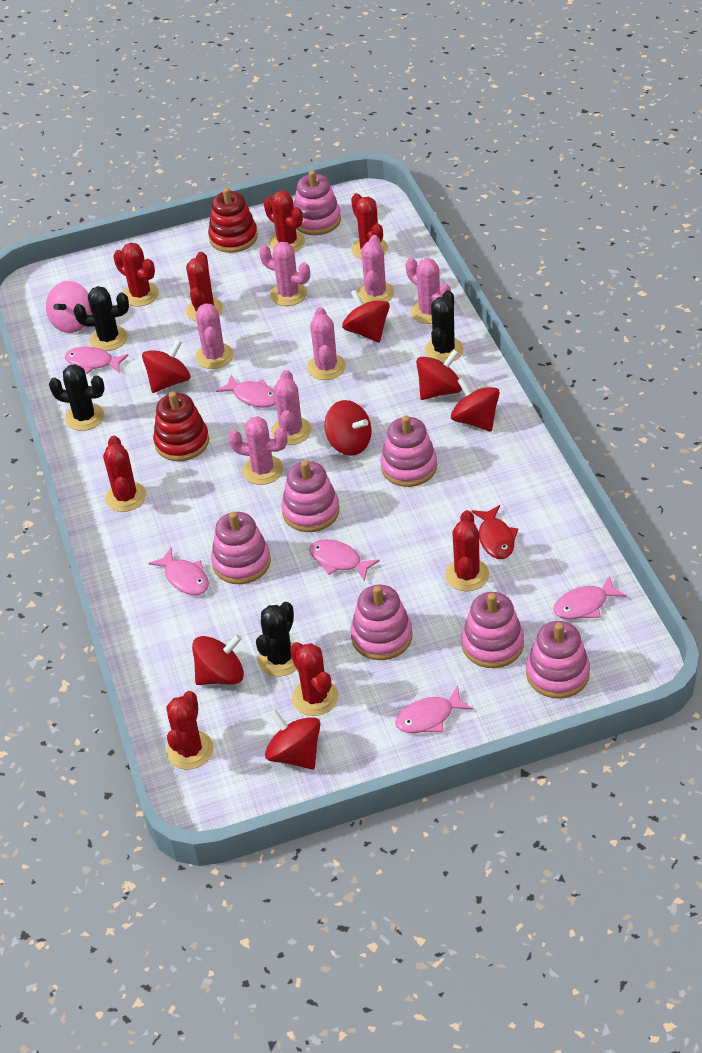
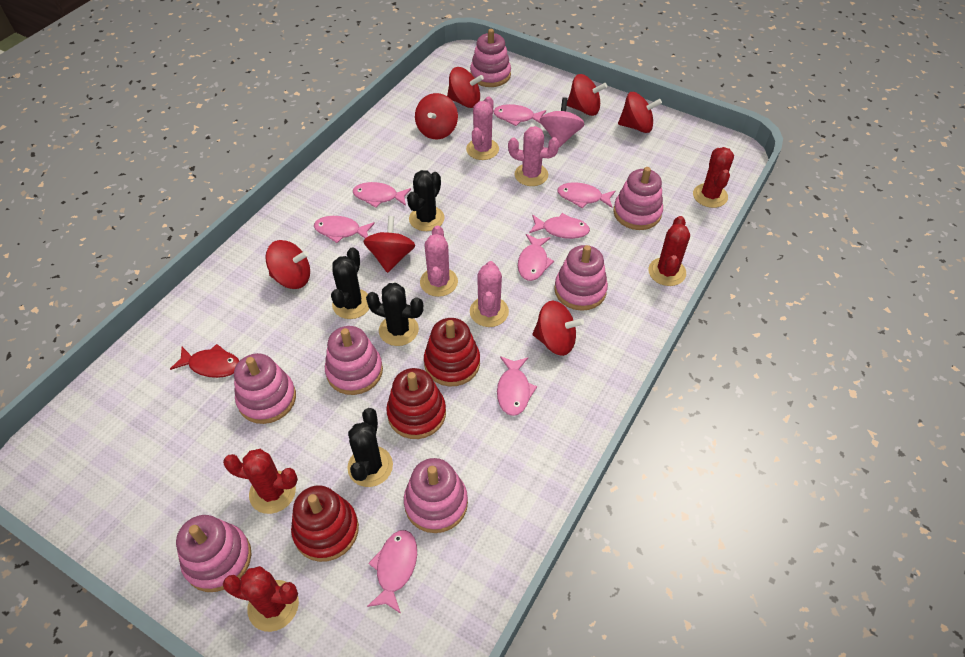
pink cactus: 7 -> 4
pink fish: 6 -> 8
red cactus: 8 -> 4
red stacking toy: 2 -> 3

